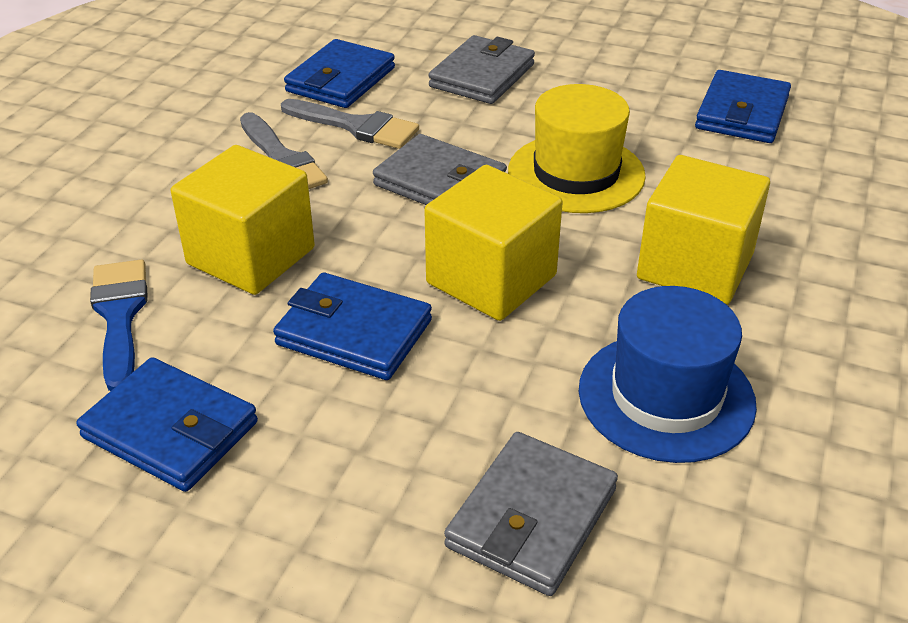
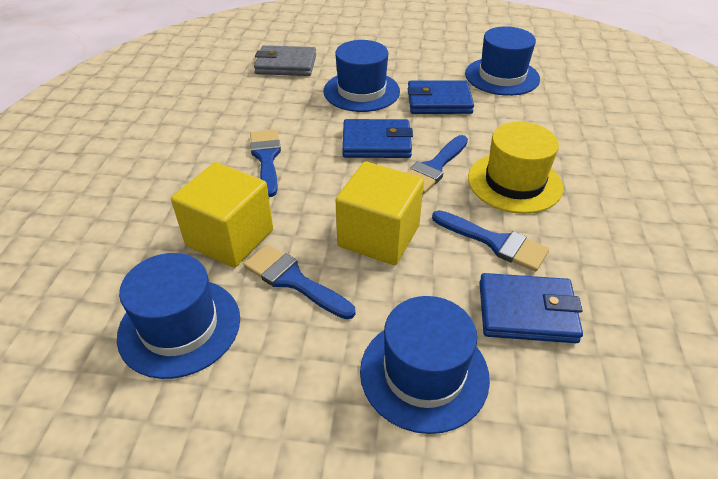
blue brush: 1 -> 4
blue hat: 1 -> 4
blue wallet: 4 -> 3
grey brush: 2 -> 0
grey wallet: 3 -> 1
yellow cube: 3 -> 2

